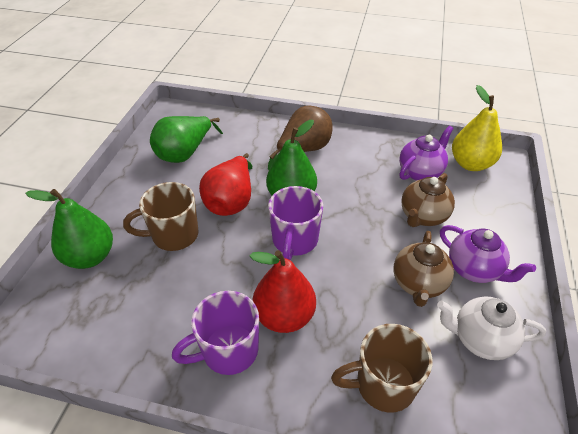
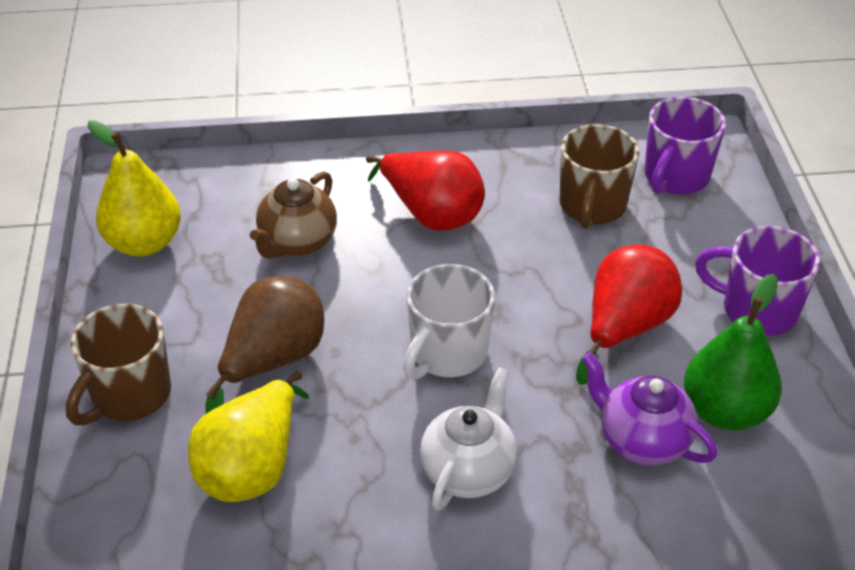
brown teapot: 2 -> 1
green pear: 3 -> 1
purple teapot: 2 -> 1
white mug: 0 -> 1
yellow pear: 1 -> 2

